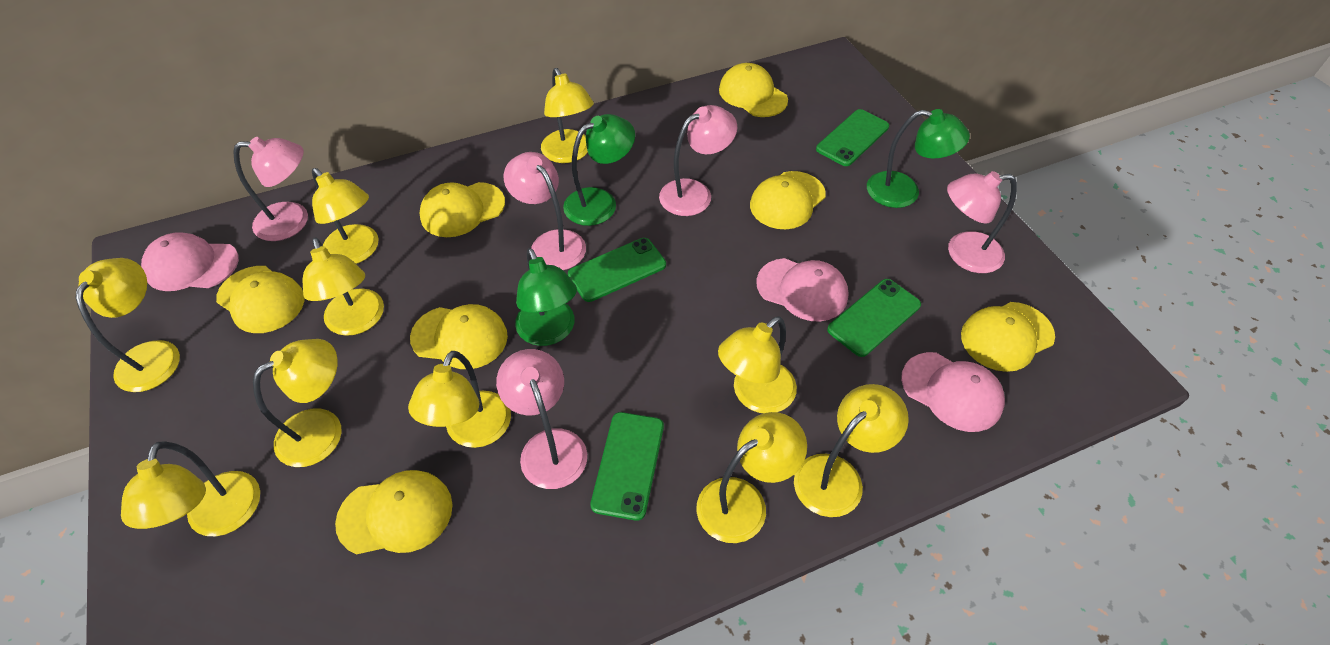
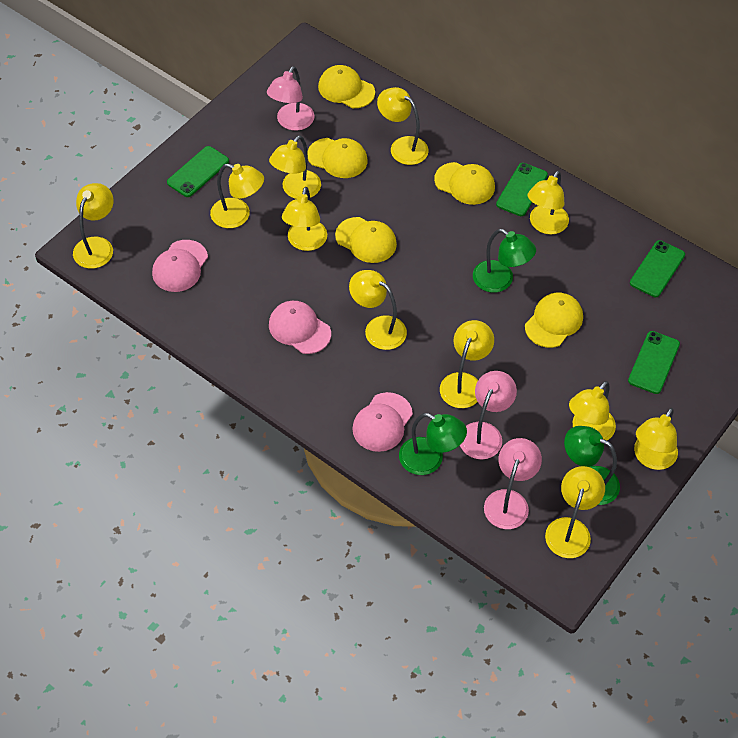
pink lamp: 5 -> 3
yellow cap: 7 -> 5
yellow lamp: 10 -> 11

